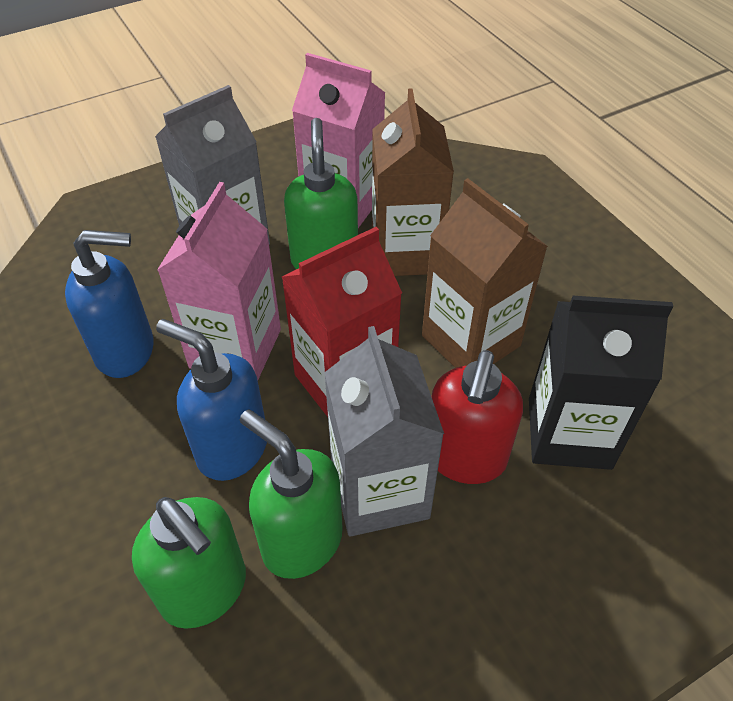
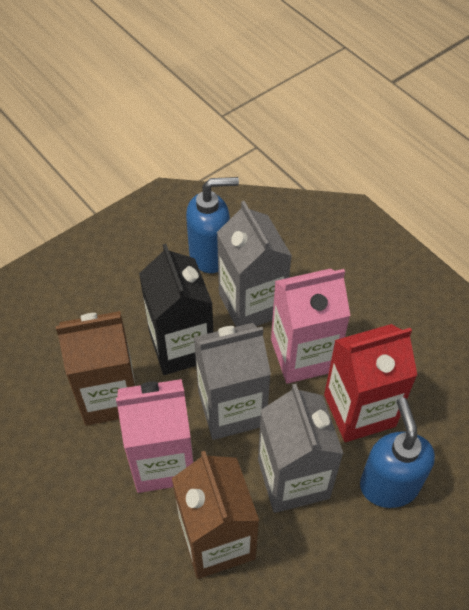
green soap dispenser: 3 -> 0
grey carton: 2 -> 3
red soap dispenser: 1 -> 0

